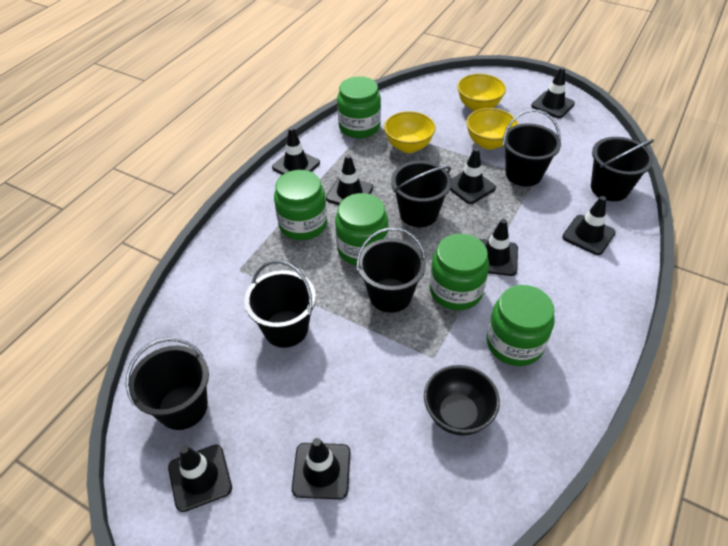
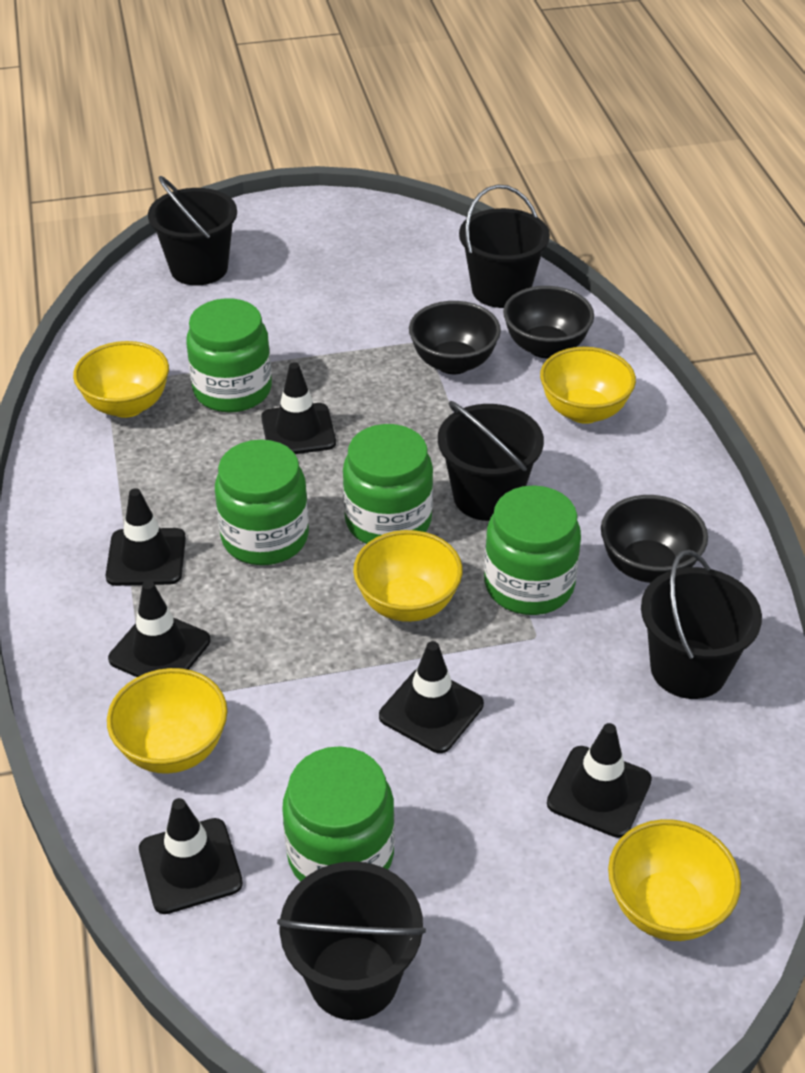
black bowl: 1 -> 3
black bucket: 6 -> 5
black traffic cone: 8 -> 6
yellow bowl: 3 -> 5

